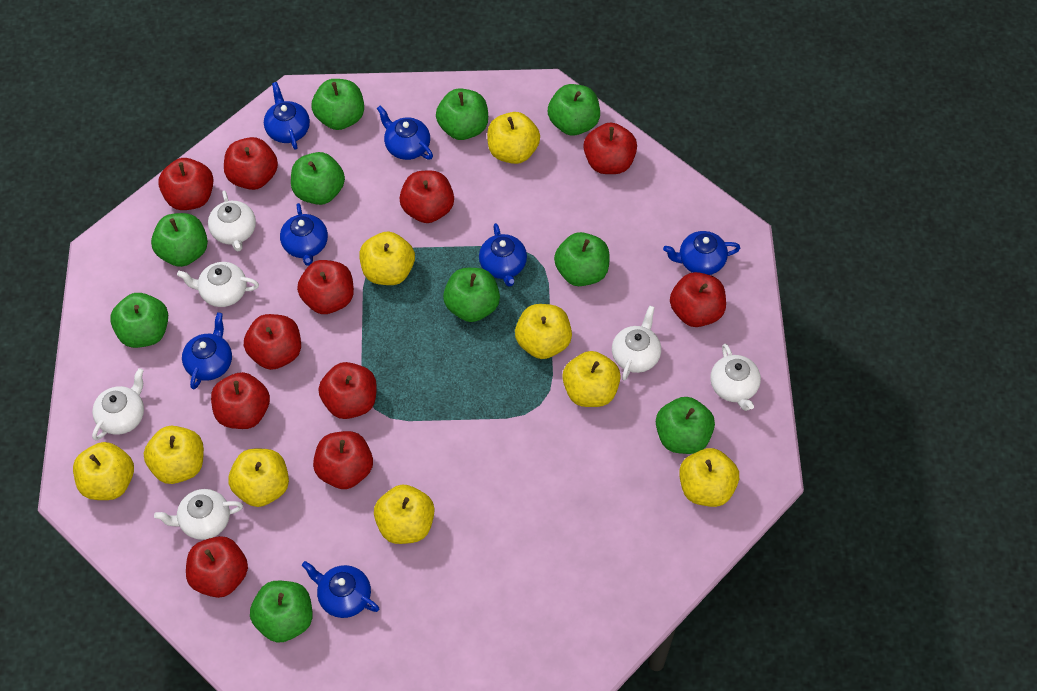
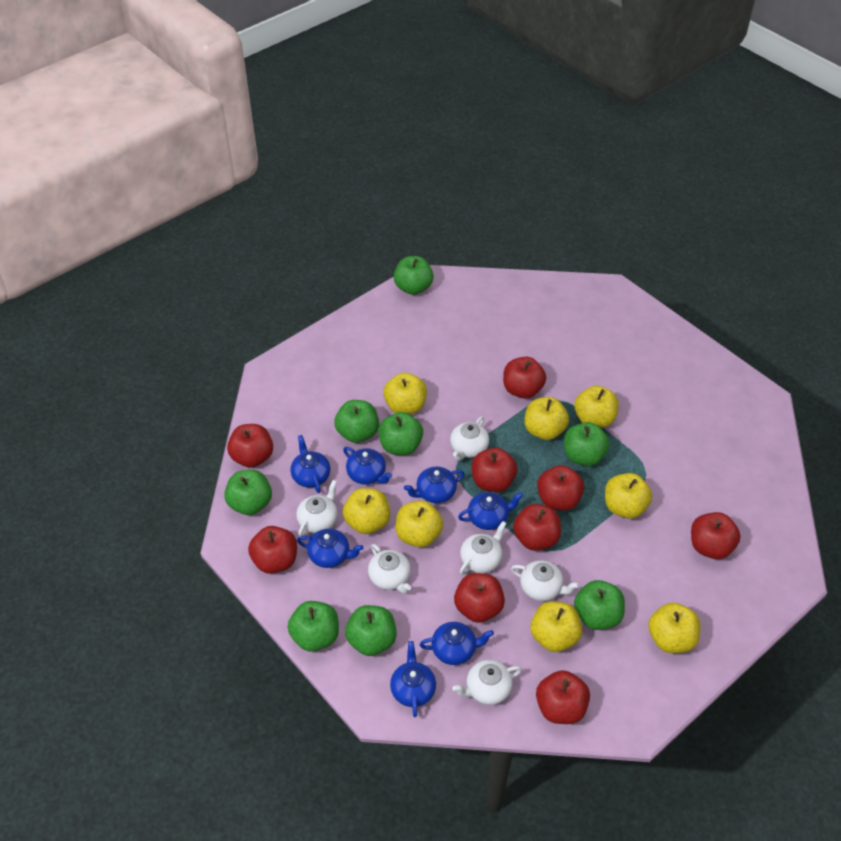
green apple: 10 -> 8
red apple: 11 -> 9
yellow apple: 9 -> 8

